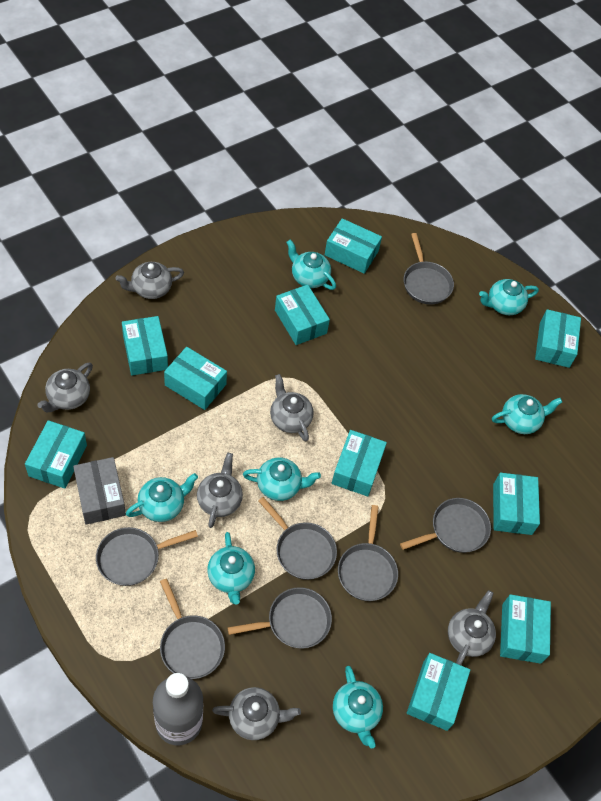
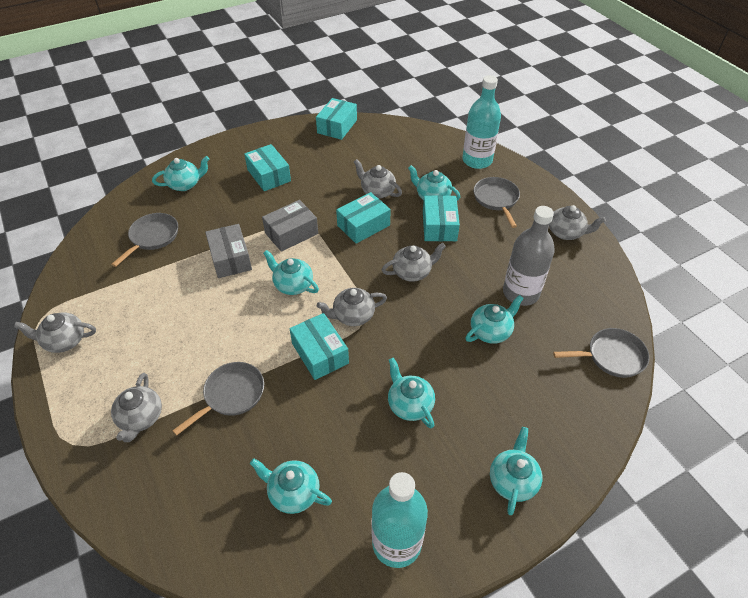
grey box: 1 -> 2
grey pan: 7 -> 4
turquoise bottle: 0 -> 2
turquoise box: 10 -> 5

